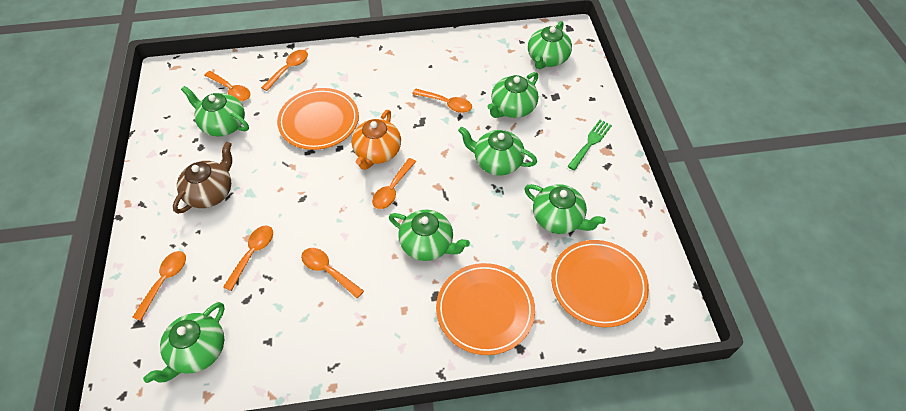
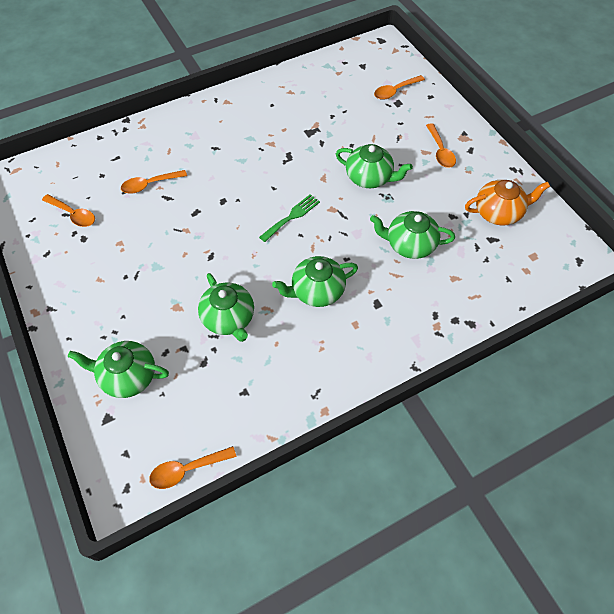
brown teapot: 1 -> 0
green teapot: 7 -> 5
orange plate: 3 -> 0
orange spoon: 7 -> 5

